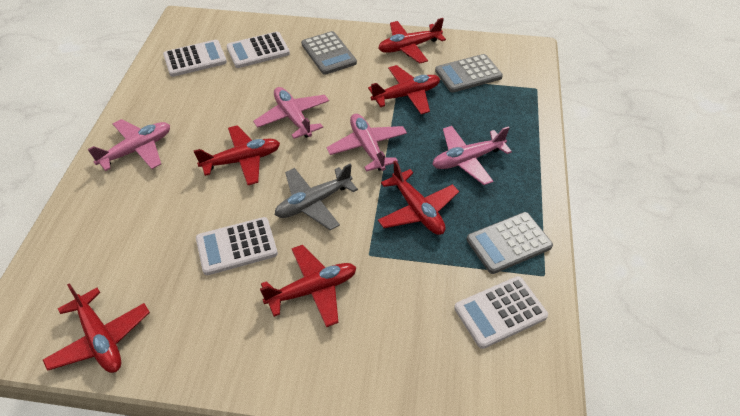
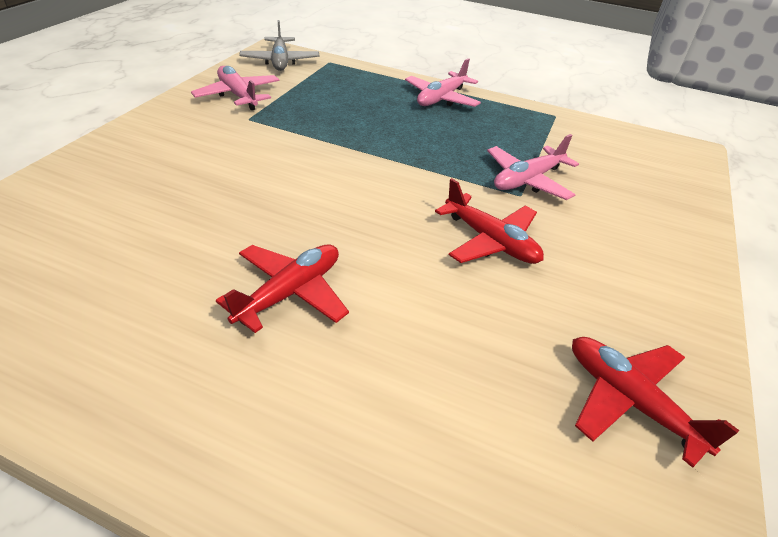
grey calculator: 3 -> 0
pink plane: 4 -> 3
red plane: 6 -> 3
white calculator: 4 -> 0

